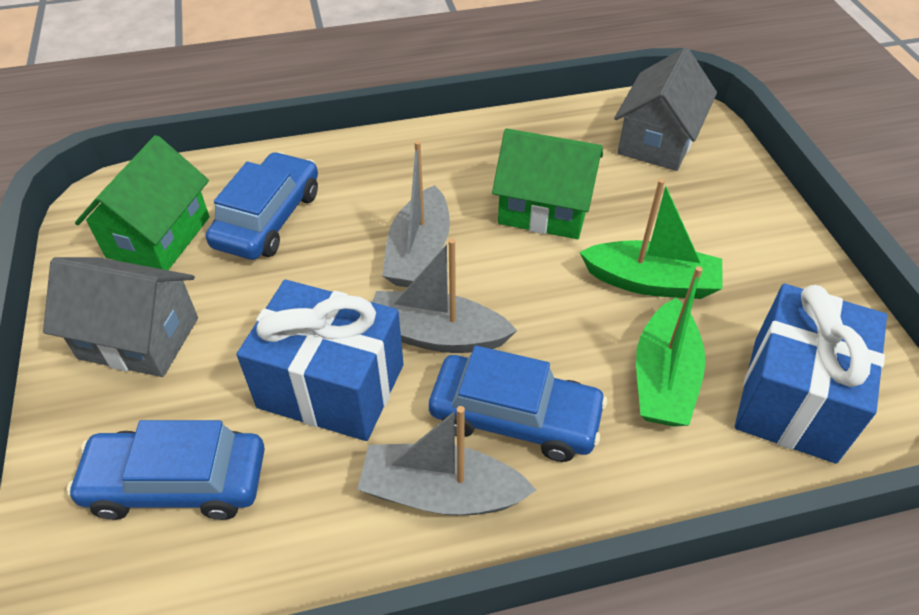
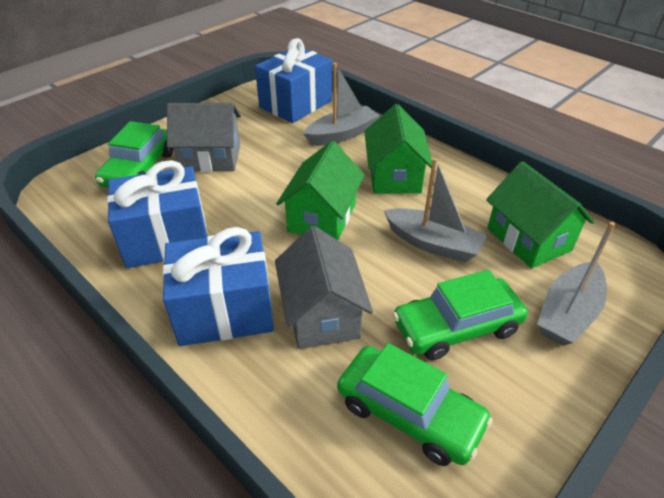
blue car: 3 -> 0
blue gift: 2 -> 3
green boat: 2 -> 0
green car: 0 -> 3
green house: 2 -> 3

